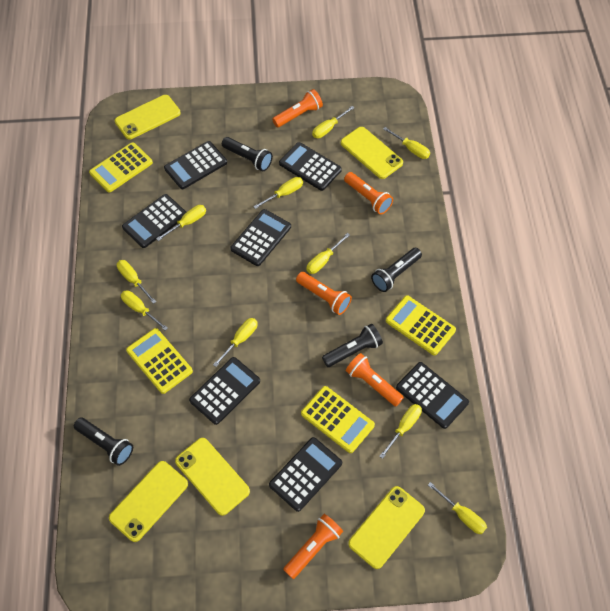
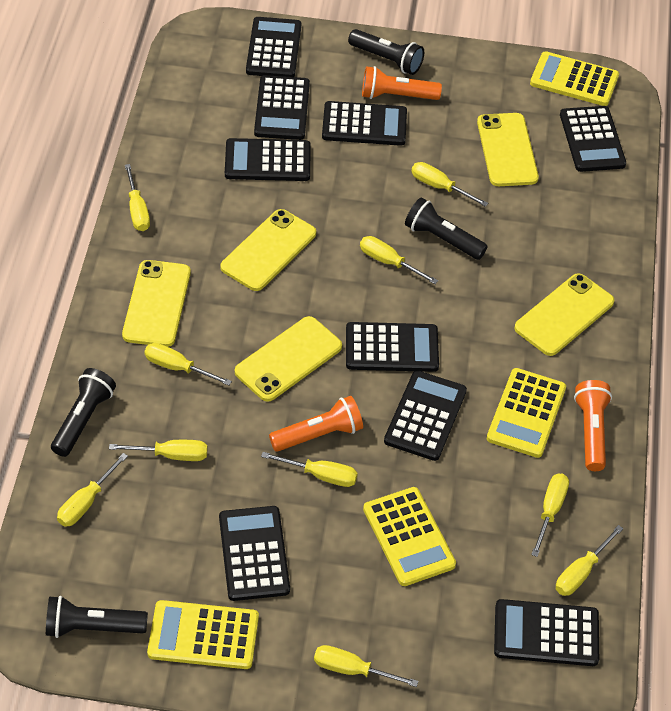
black calculator: 7 -> 9
orange flashlight: 5 -> 3

